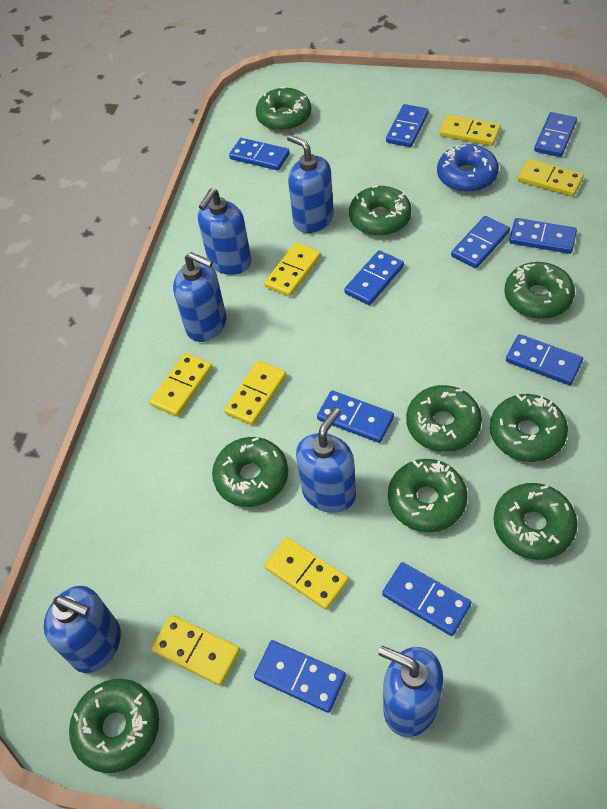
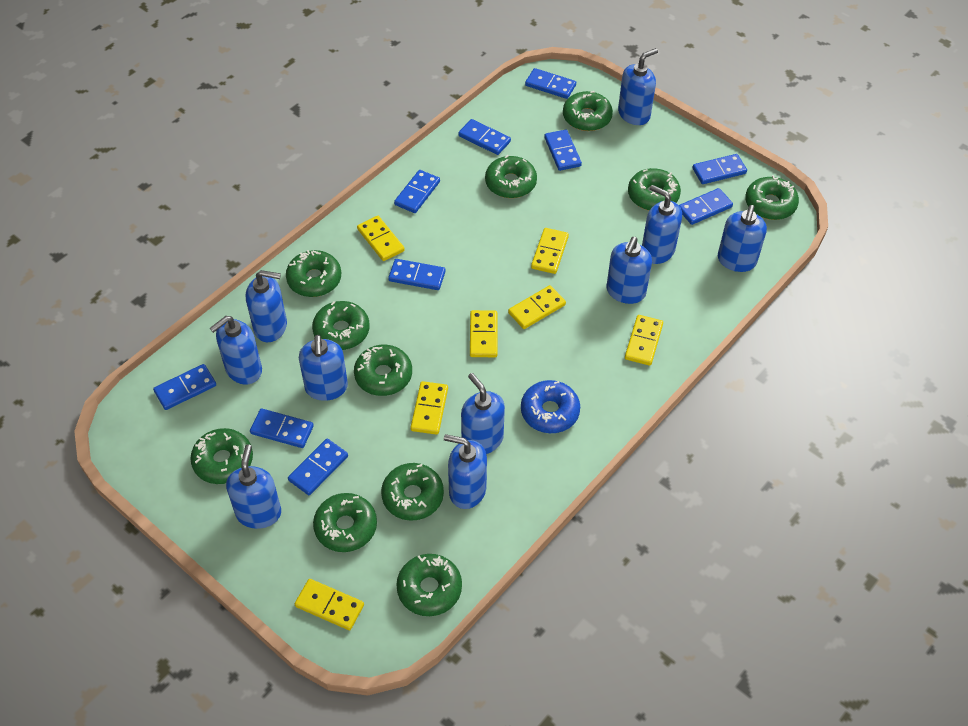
blue soap dispenser: 6 -> 10
green donut: 9 -> 11

